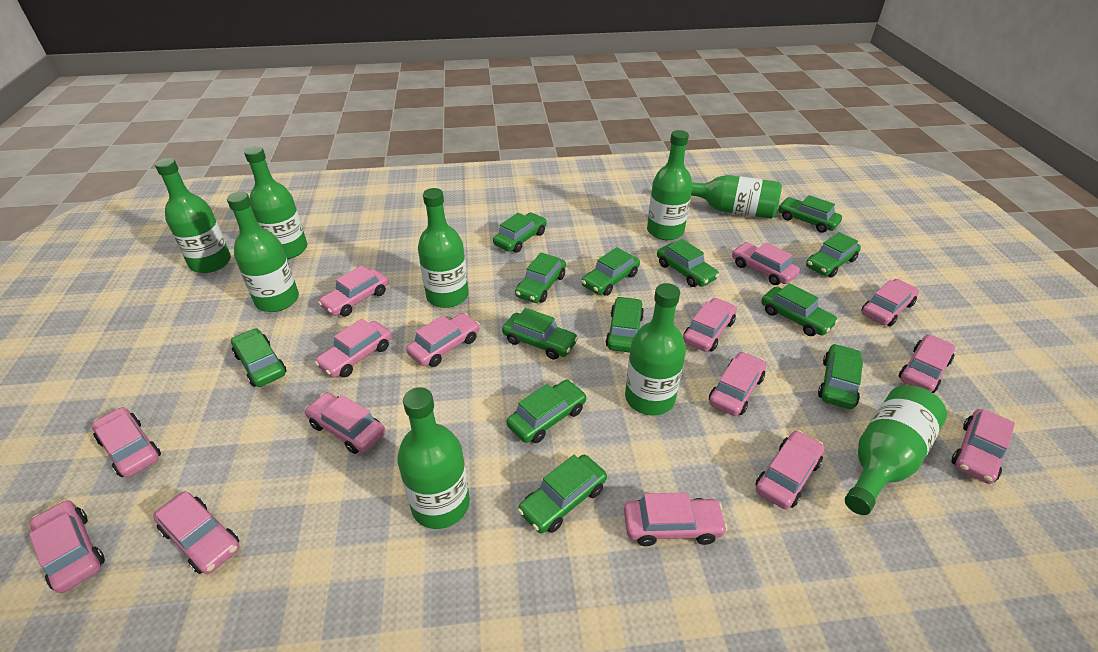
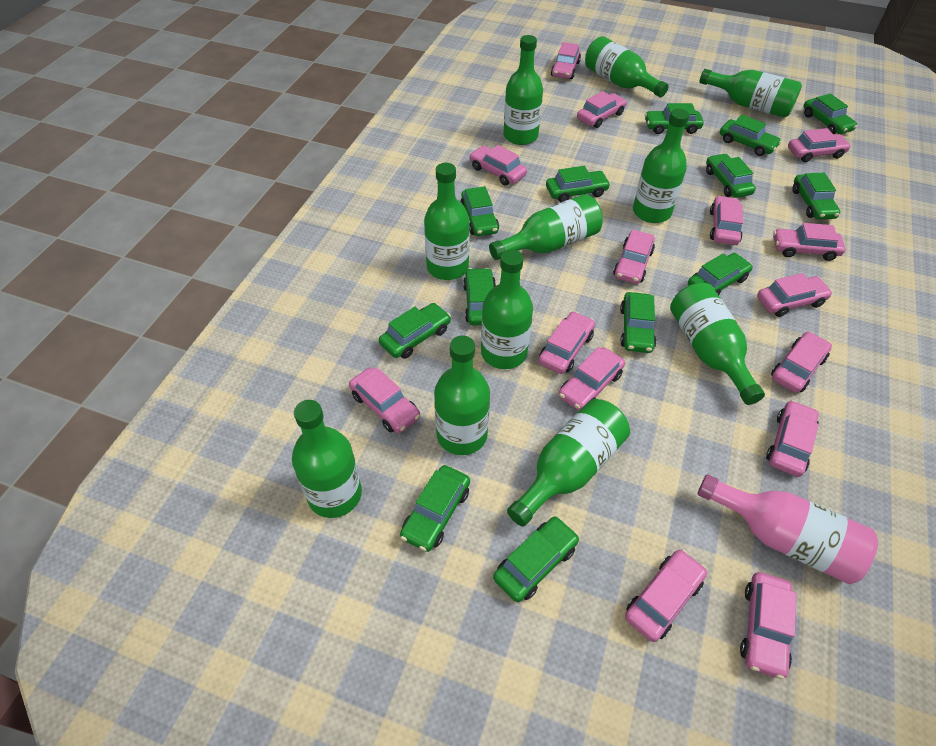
green bottle: 9 -> 11
pink bottle: 0 -> 1

